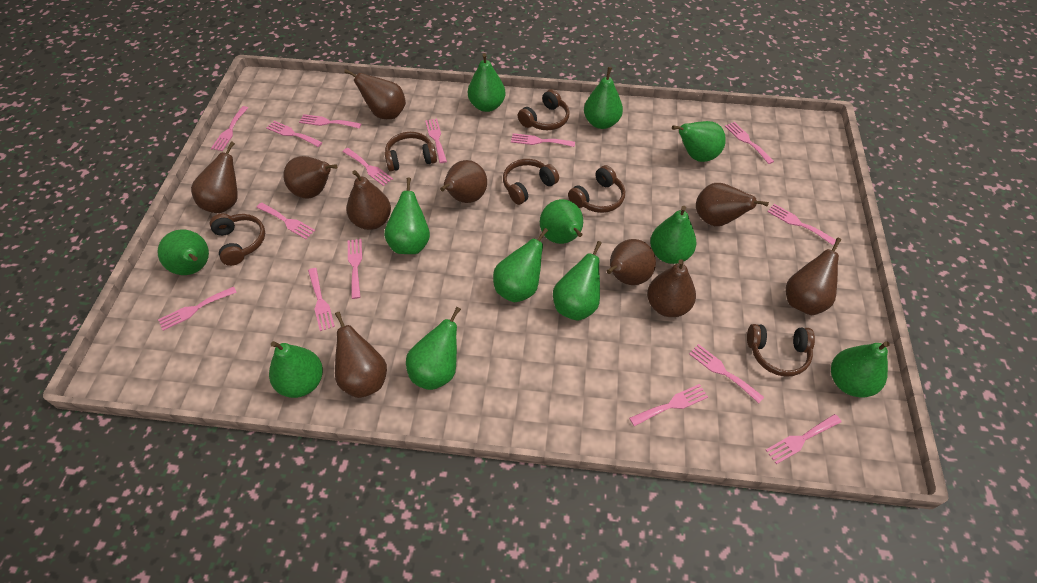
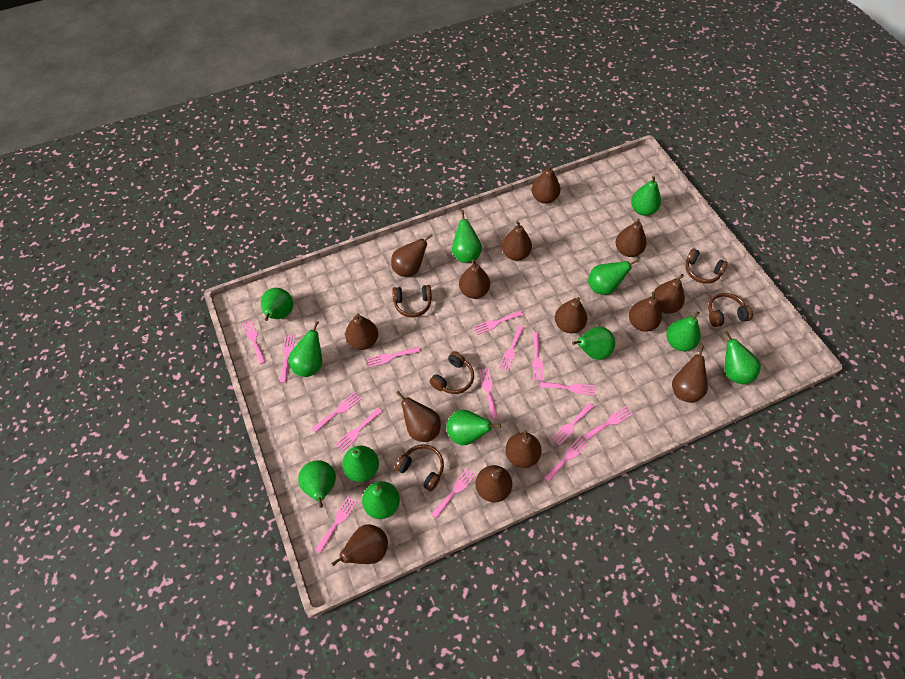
brown headphones: 6 -> 5
brown pear: 10 -> 14

